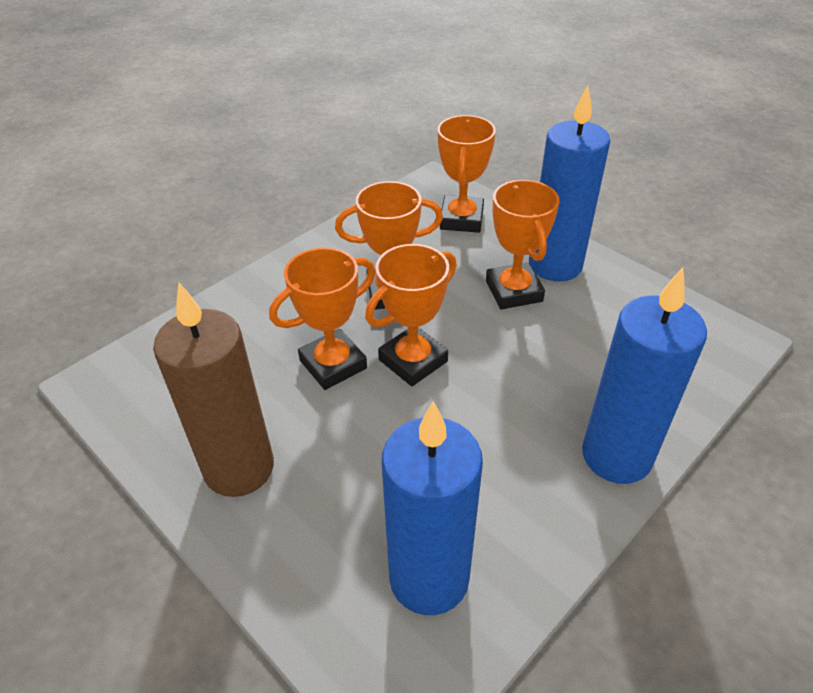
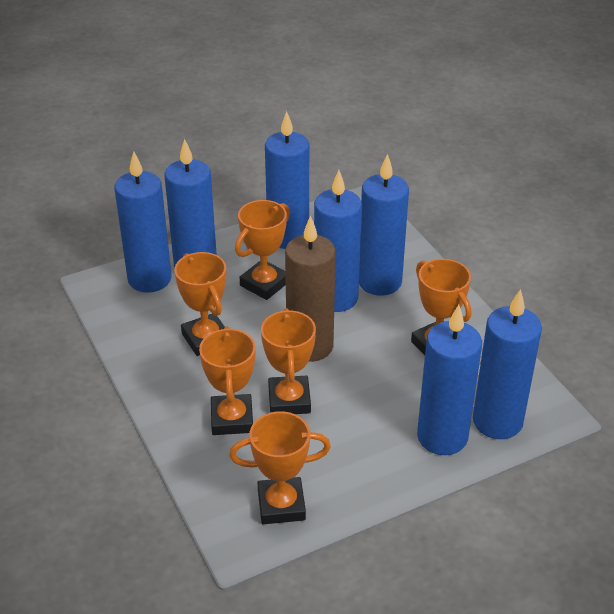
blue candle: 3 -> 7
orange trophy: 5 -> 6

